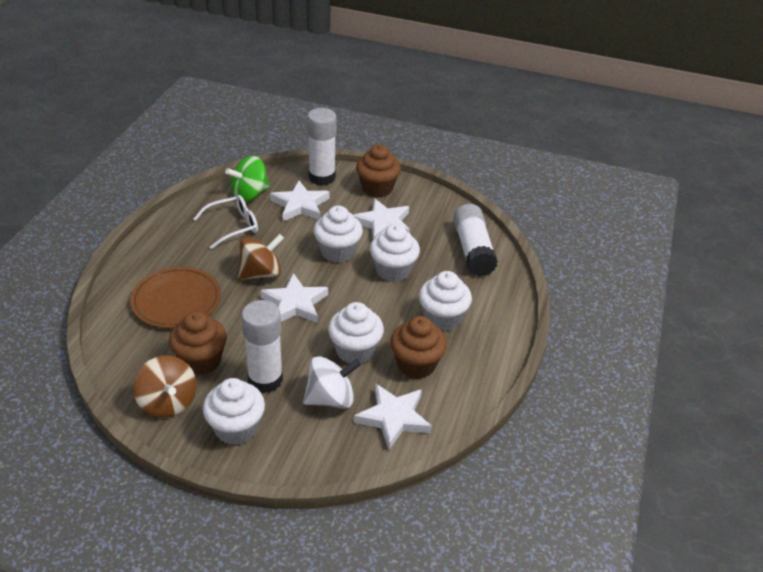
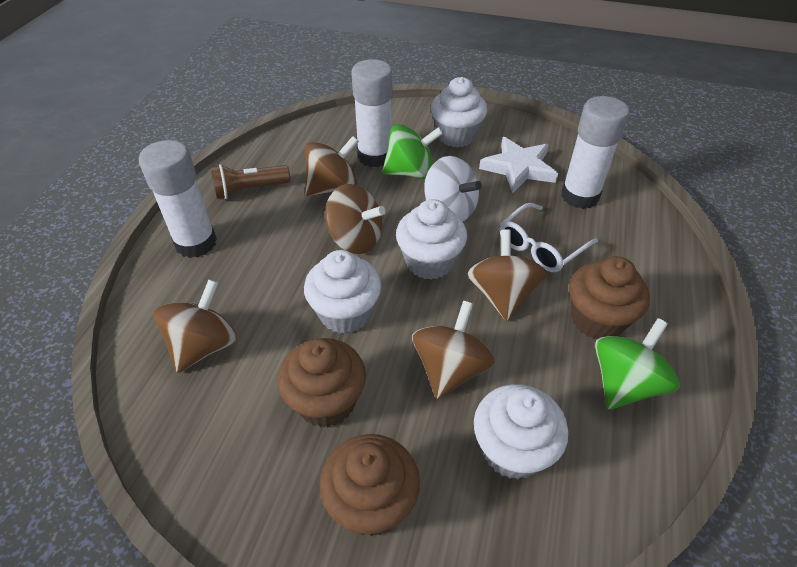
brown flashlight: 0 -> 1
brown plate: 1 -> 0
brown spinning top: 2 -> 5
green spinning top: 1 -> 2
white cupcake: 5 -> 4
white star: 4 -> 1

